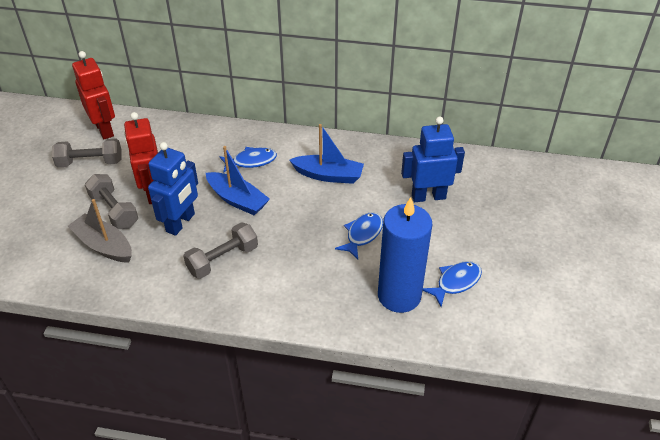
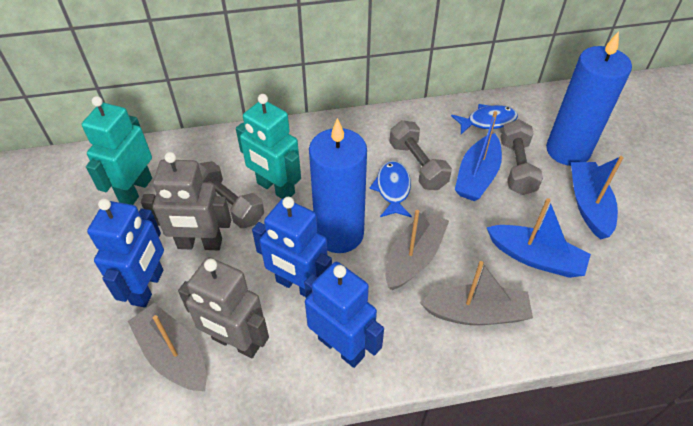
blue boat: 2 -> 3
blue candle: 1 -> 2
blue fish: 3 -> 2
blue robot: 2 -> 3
grey boat: 1 -> 3
grey robot: 0 -> 2
red robot: 2 -> 0
turquoise robot: 0 -> 2

